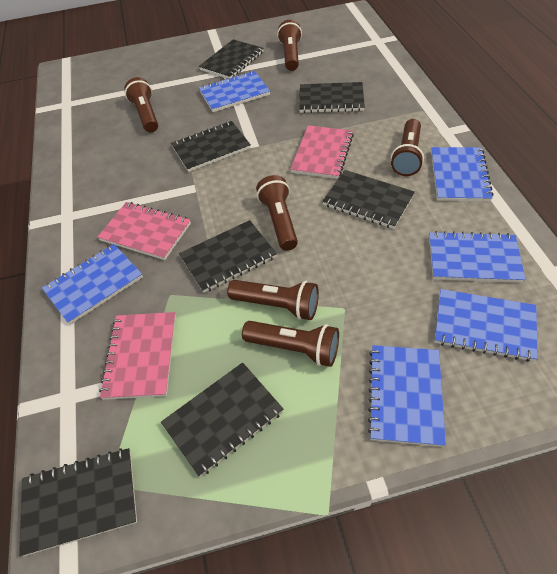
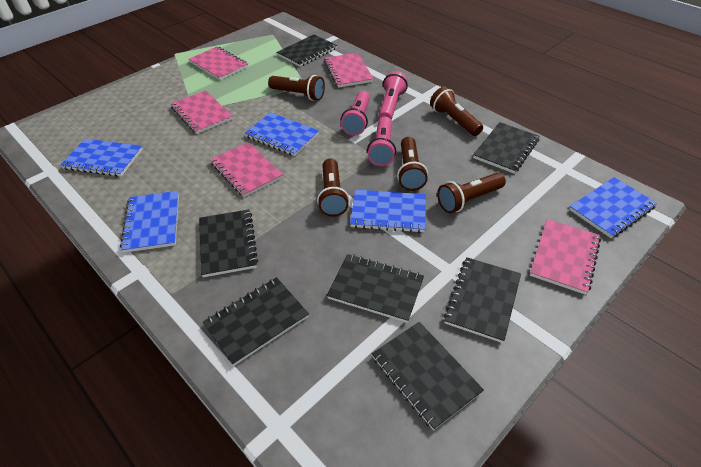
blue notebook: 6 -> 5
brown flashlight: 6 -> 5
pink flashlight: 0 -> 3
pink notebook: 3 -> 5

